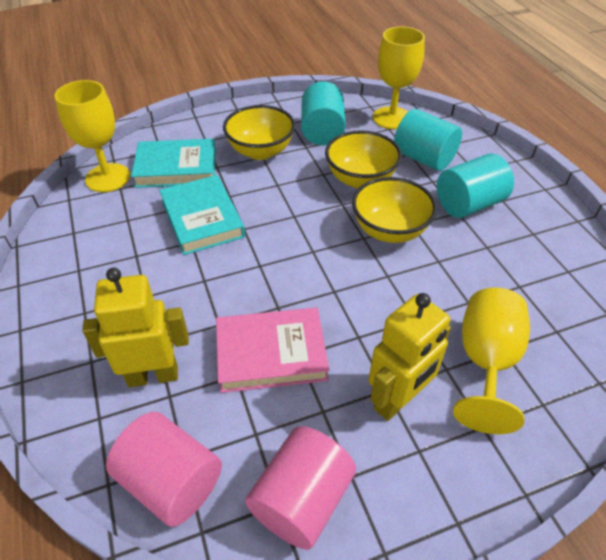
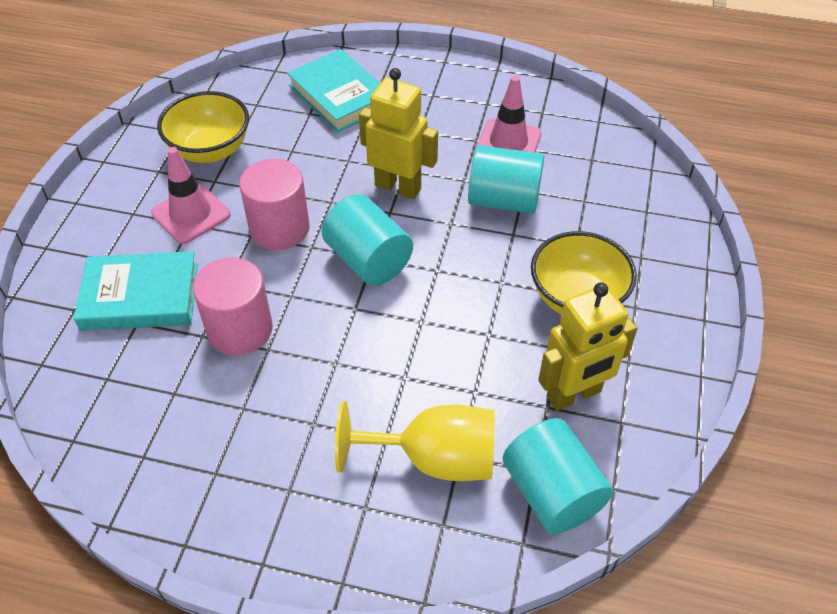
pink book: 1 -> 0
pink traffic cone: 0 -> 2
yellow bowl: 3 -> 2
yellow goblet: 3 -> 1

